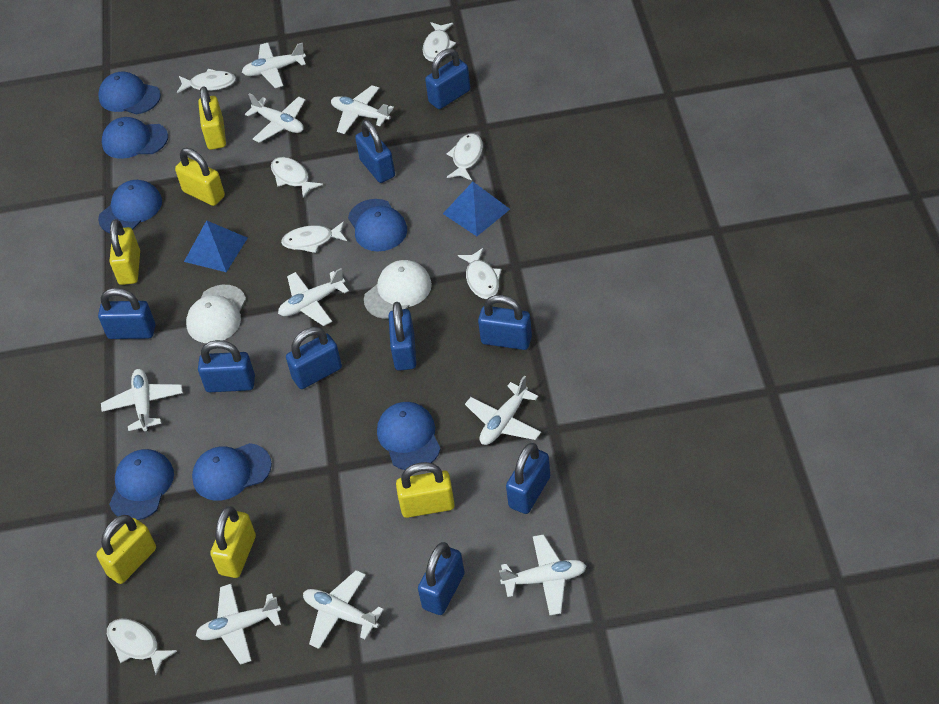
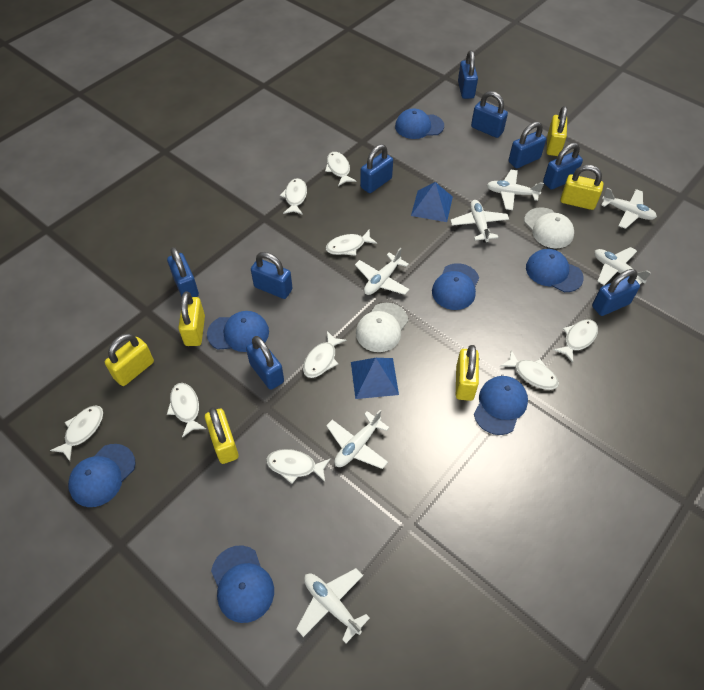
white fish: 7 -> 9
white plane: 9 -> 7

